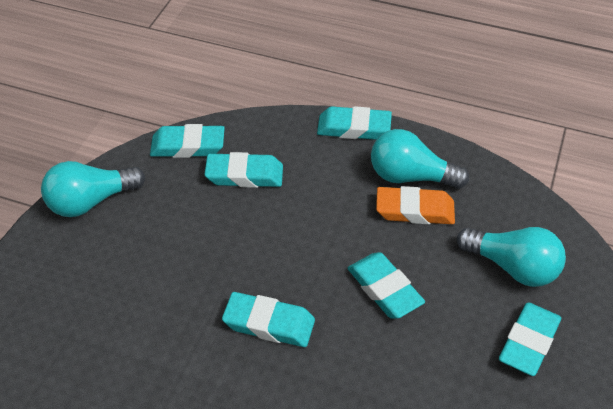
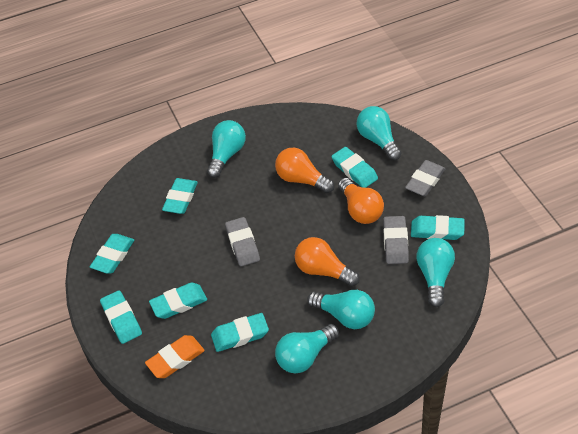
grey eraser: 0 -> 3
orange light bulb: 0 -> 3
turquoise eraser: 6 -> 7
turquoise light bulb: 3 -> 5

